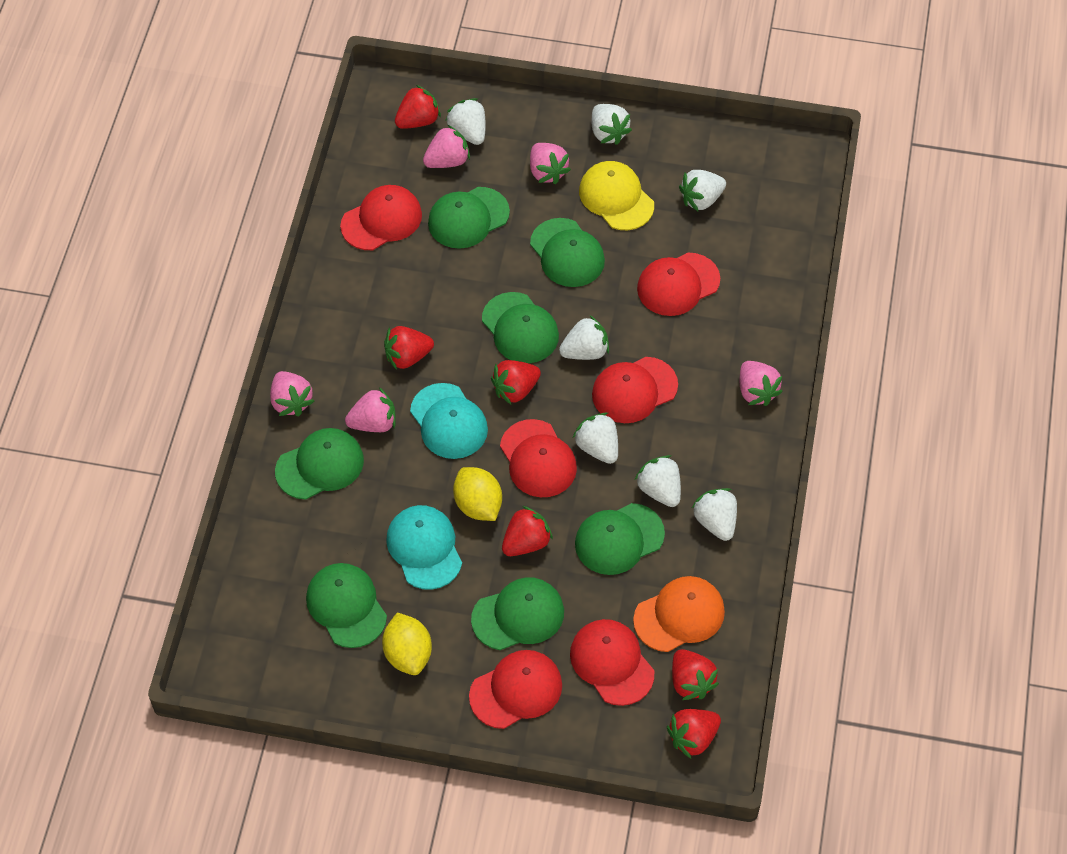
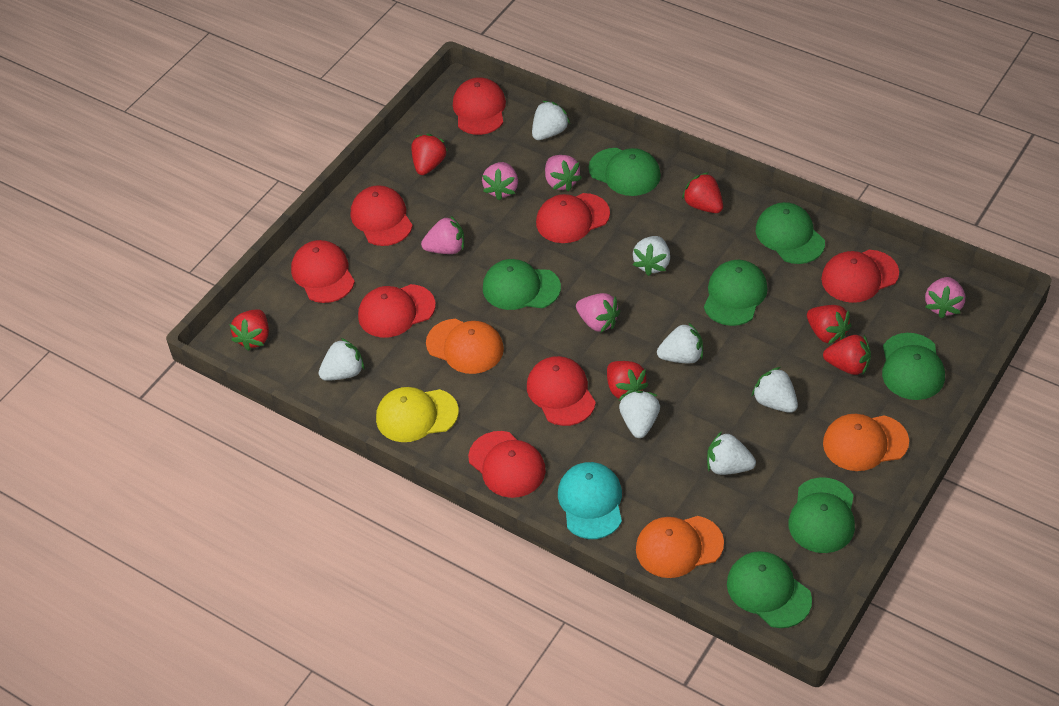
orange cap: 1 -> 3
red cap: 6 -> 8
turquoise cap: 2 -> 1
yellow lemon: 2 -> 0

